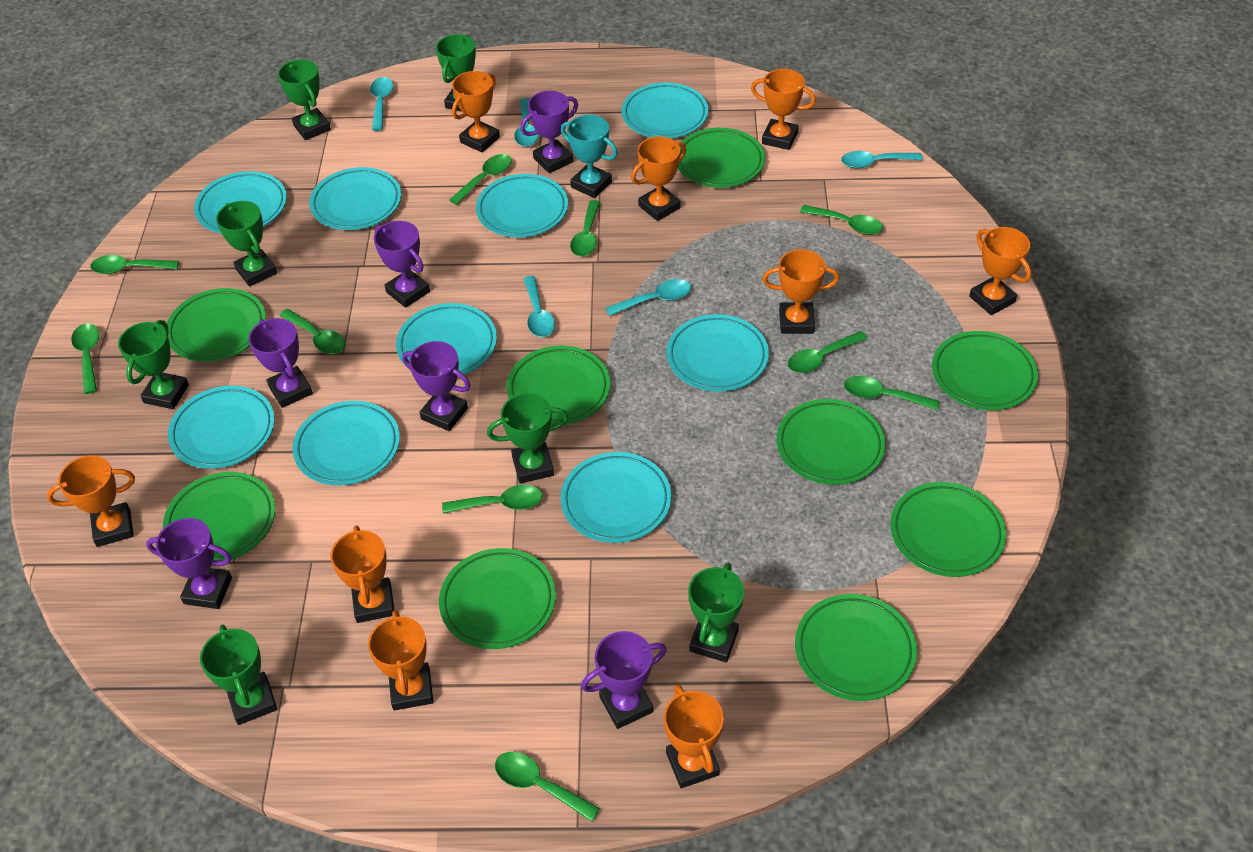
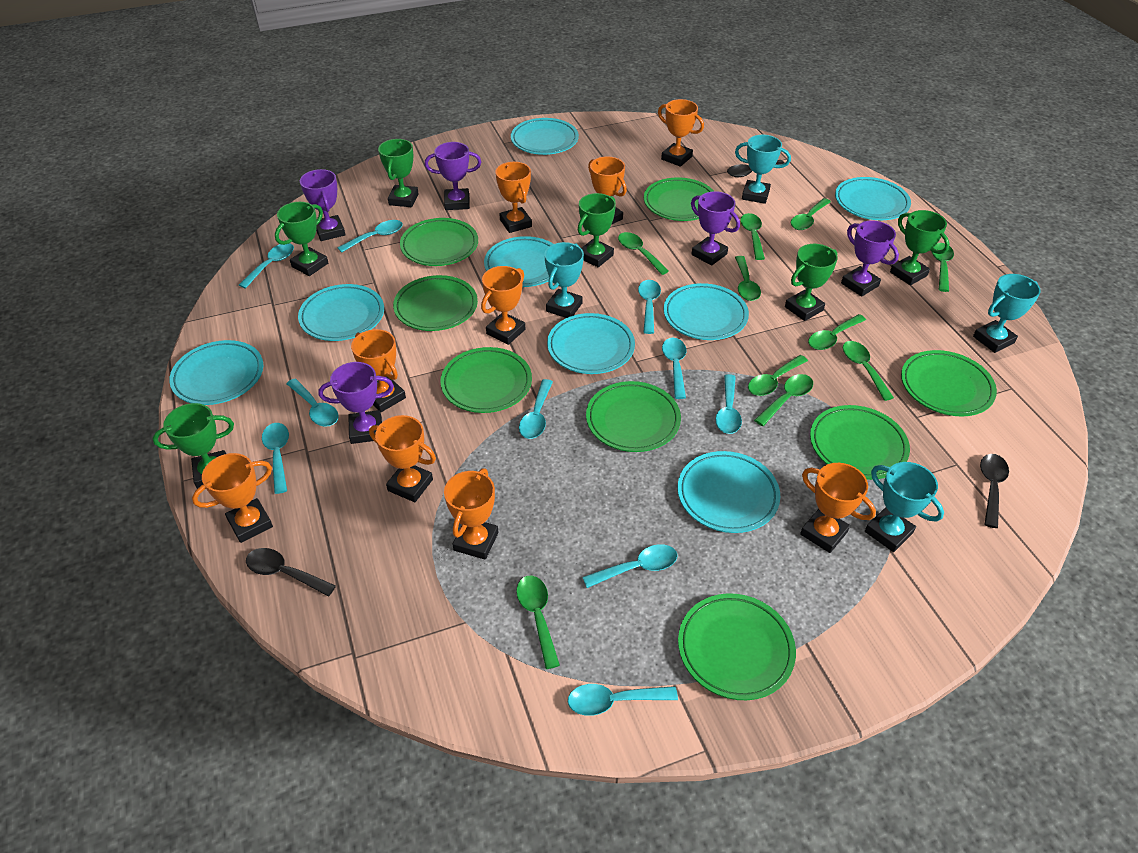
black spoon: 0 -> 3
green plate: 9 -> 8
green trophy: 7 -> 6
purple trophy: 6 -> 5
turquoise plate: 9 -> 8
turquoise spoon: 5 -> 10
turquoise trophy: 1 -> 4

